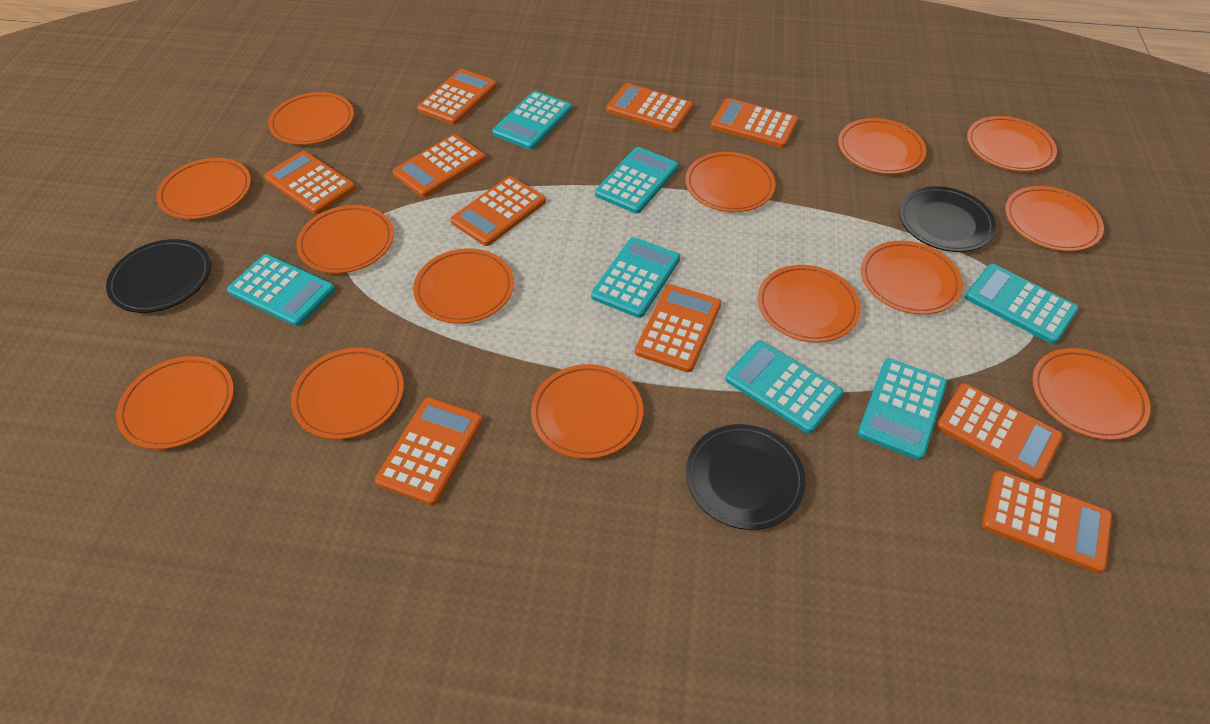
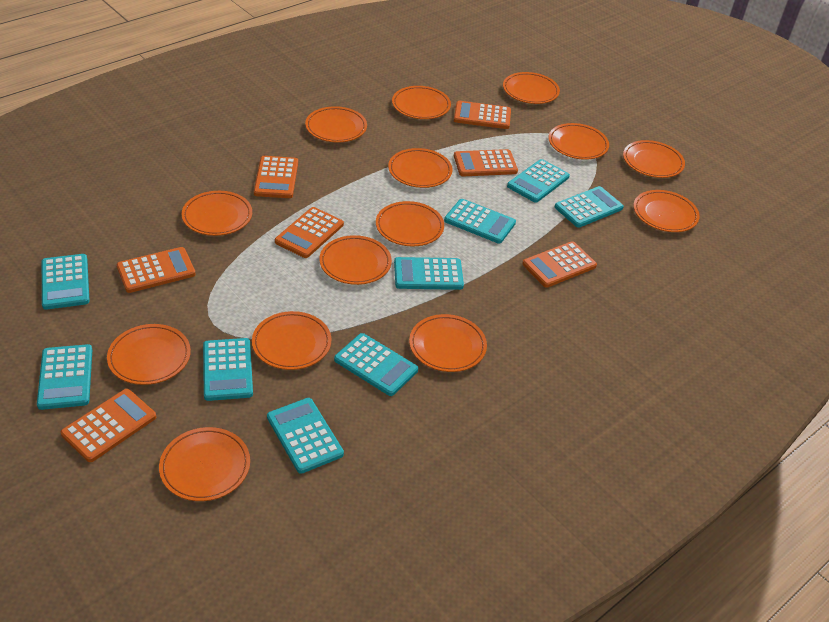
black plate: 3 -> 0
orange calculator: 10 -> 7
turquoise calculator: 7 -> 9

